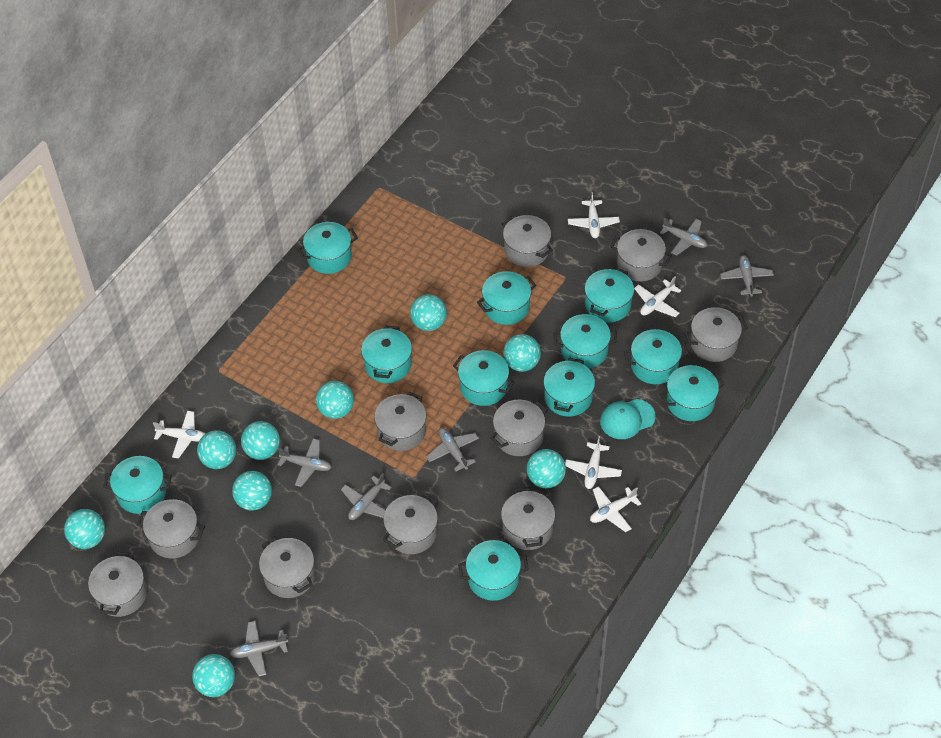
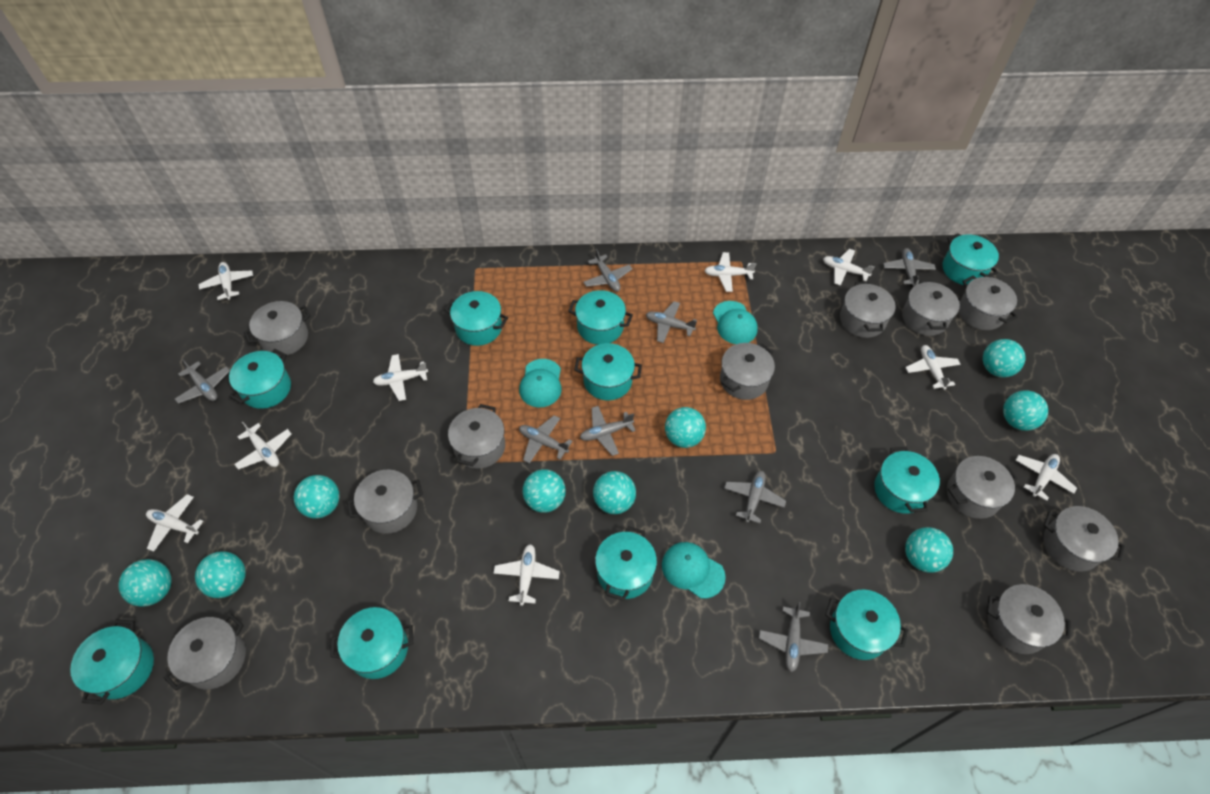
grey plane: 6 -> 8
grey pot: 10 -> 11
turquoise cap: 1 -> 3
turquoise pot: 11 -> 10
white plane: 5 -> 9

